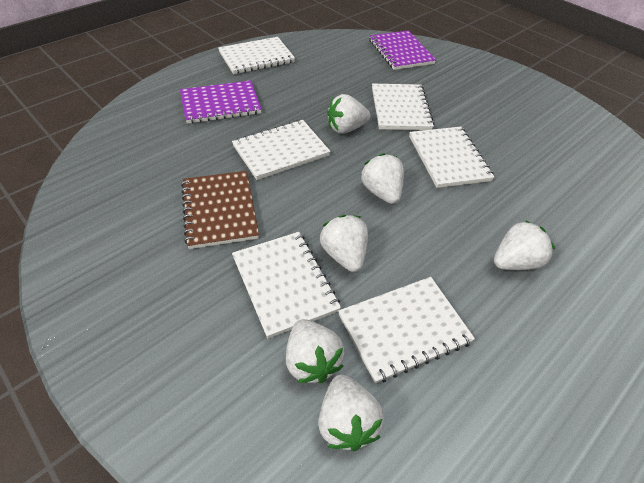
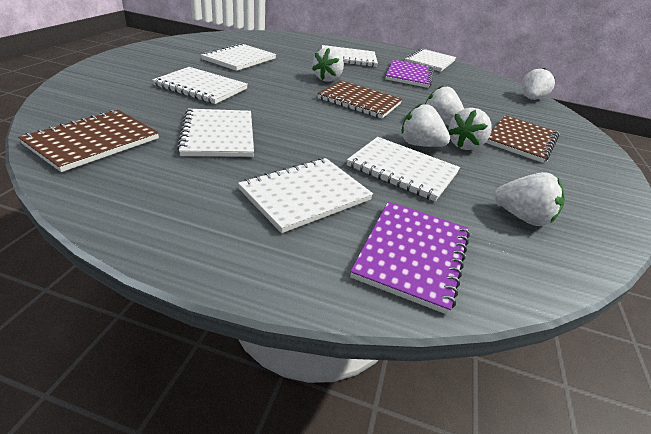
brown notebook: 1 -> 3
white notebook: 6 -> 7

